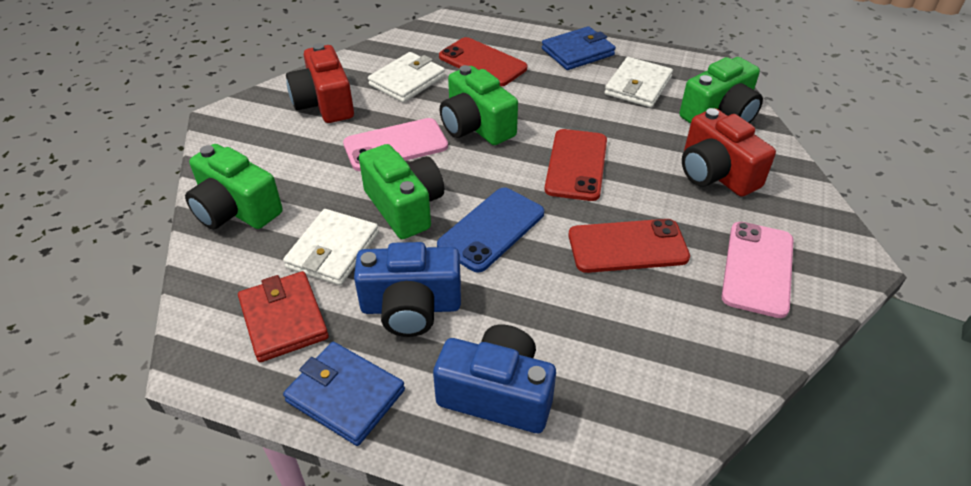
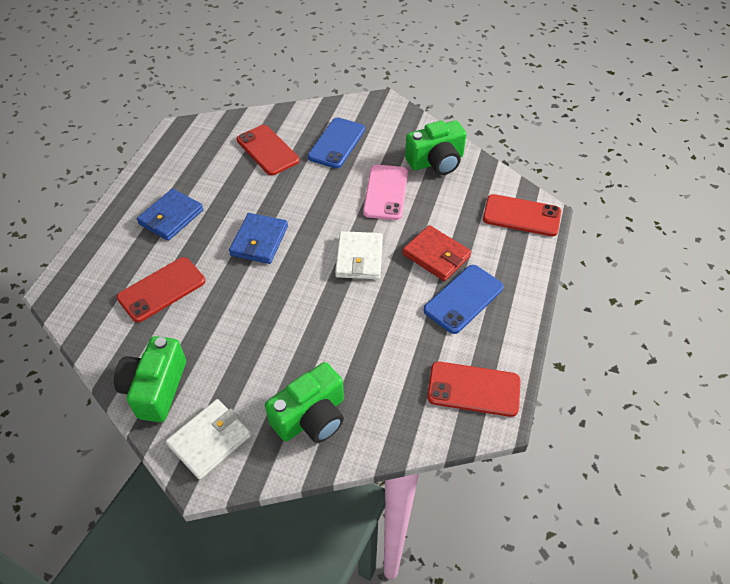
blue camera: 2 -> 0
blue phone: 1 -> 2
green camera: 4 -> 3
pink phone: 2 -> 1
red camera: 2 -> 0
red phone: 3 -> 4
white wallet: 3 -> 2

